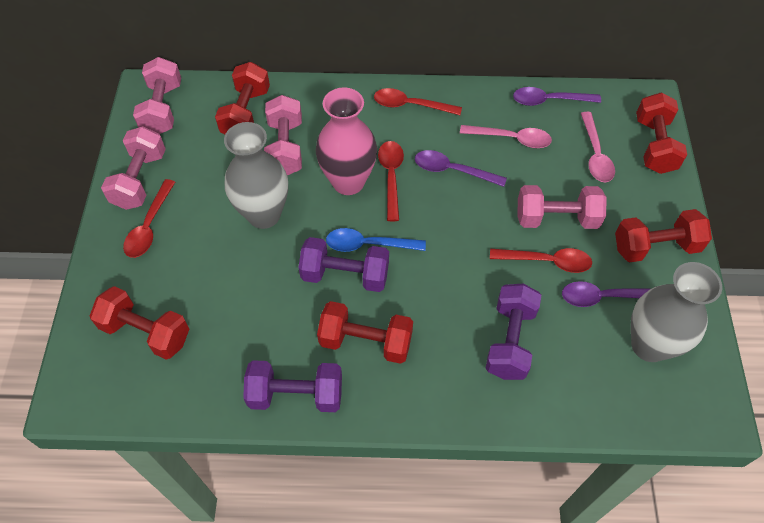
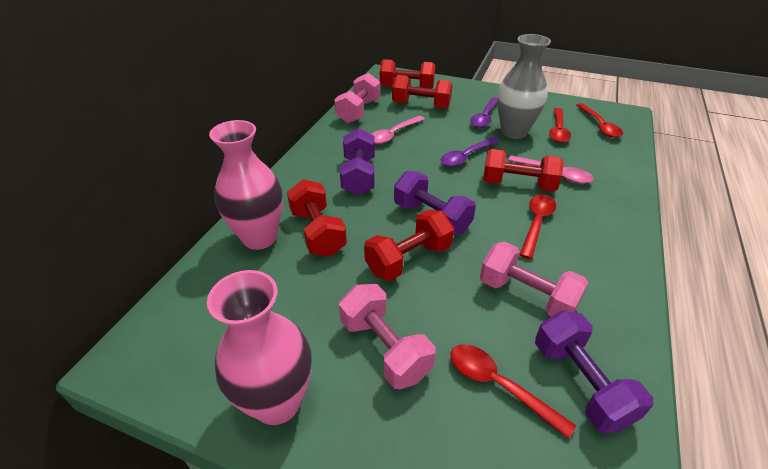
blue spoon: 1 -> 0
grey vase: 2 -> 1
pink dumbbell: 4 -> 3
pink vase: 1 -> 2
purple spoon: 3 -> 2

